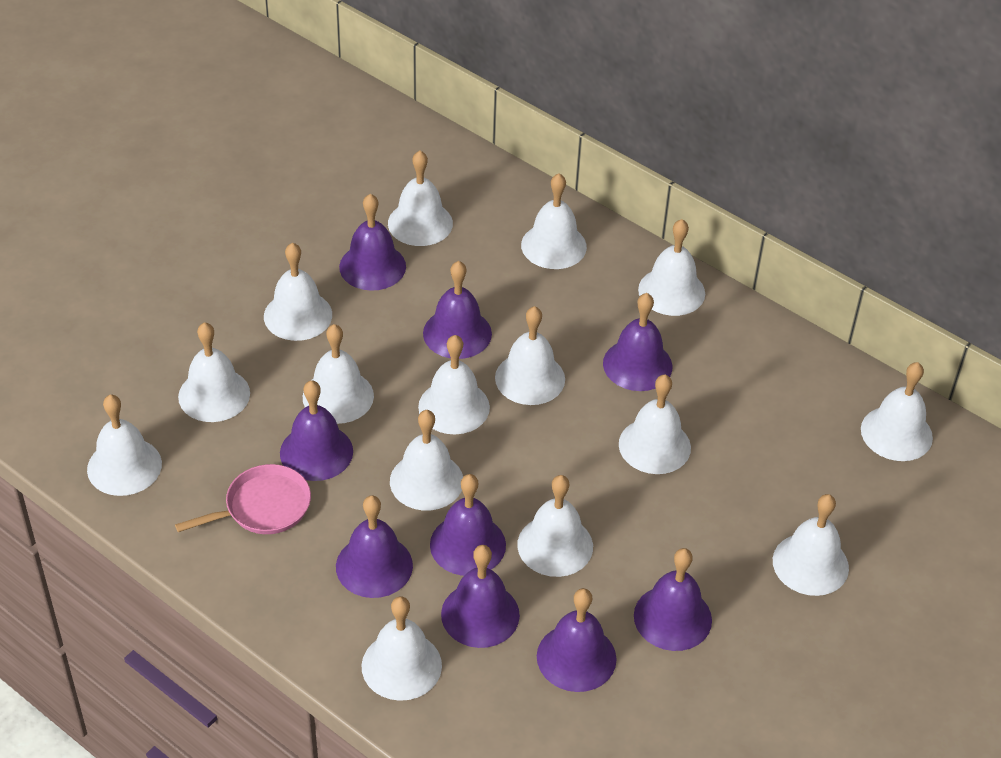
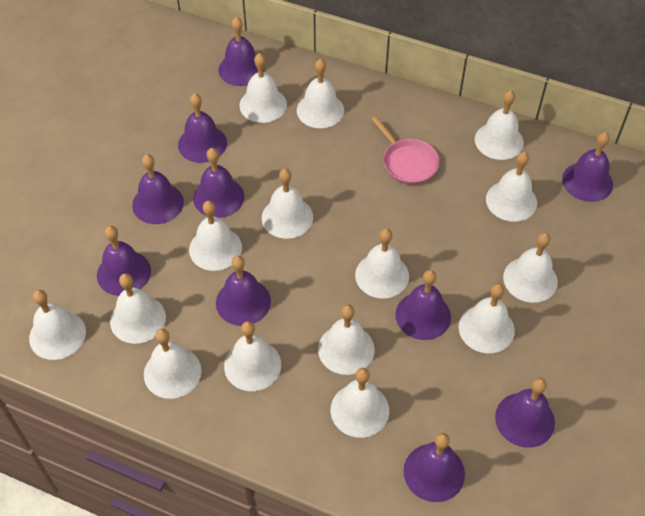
purple bell: 9 -> 10

